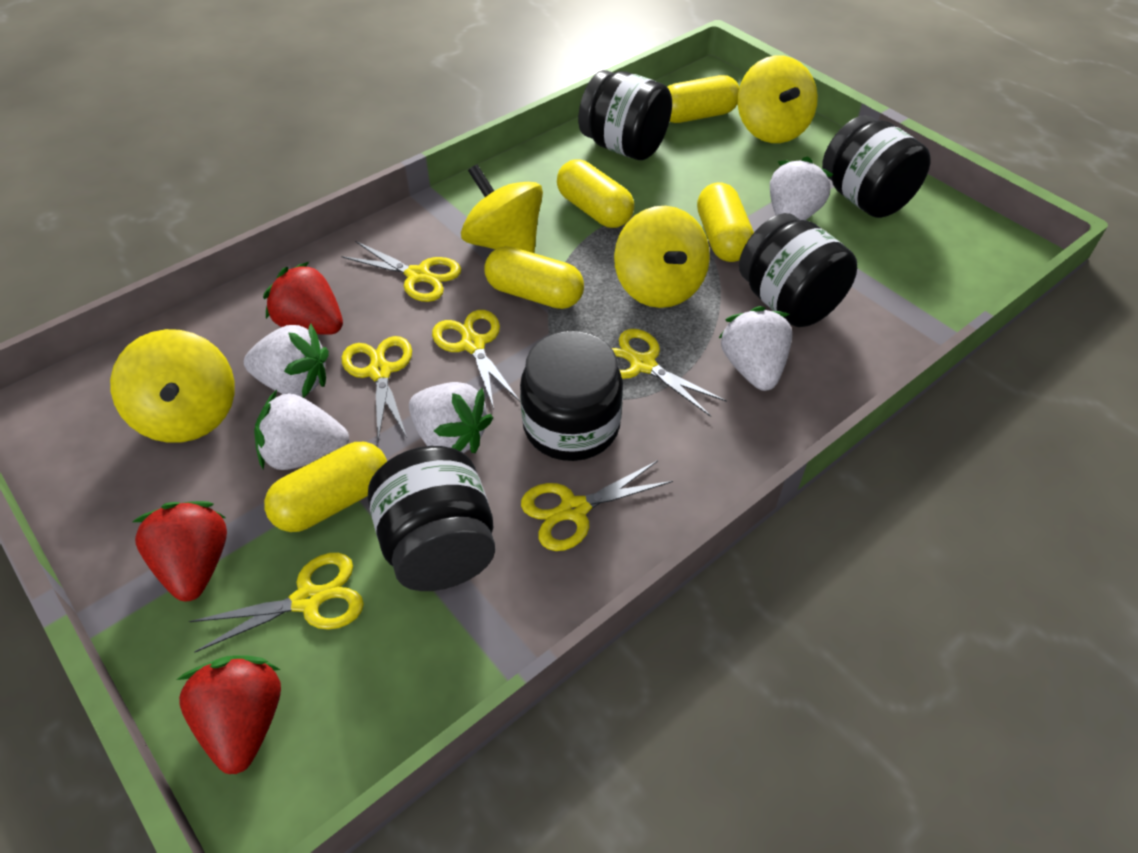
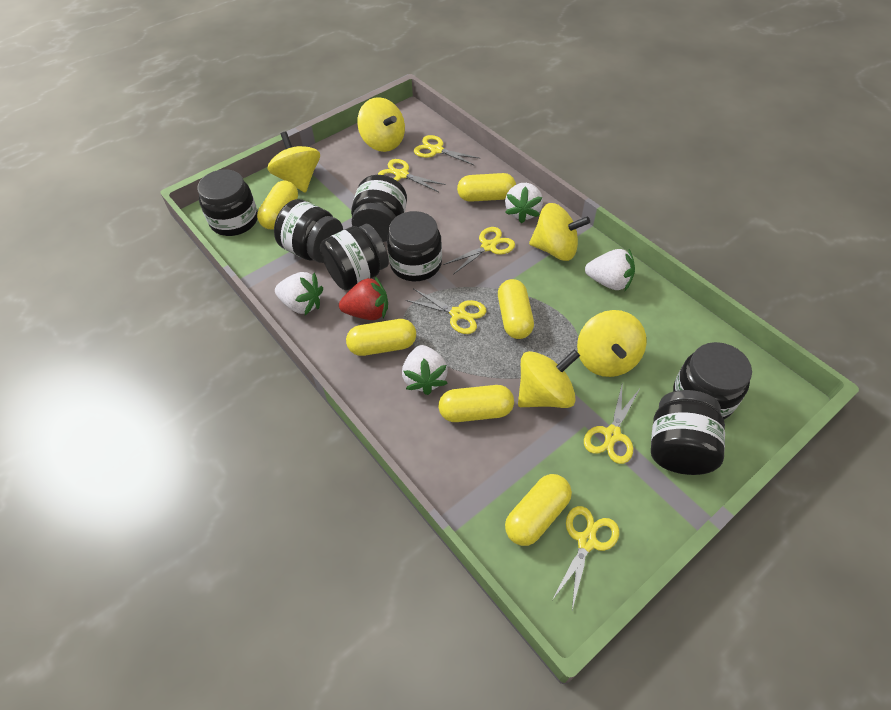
black jar: 5 -> 7
red strawberry: 3 -> 1
white strawberry: 5 -> 4
yellow capsule: 5 -> 6
yellow spinning top: 4 -> 5

